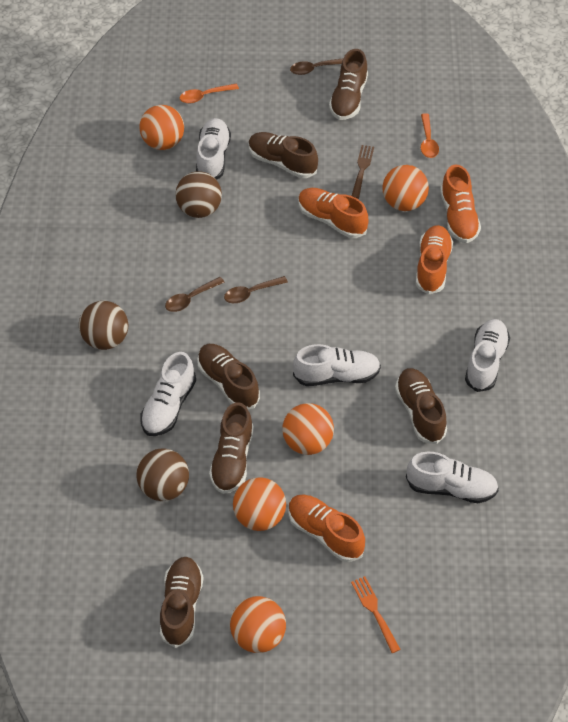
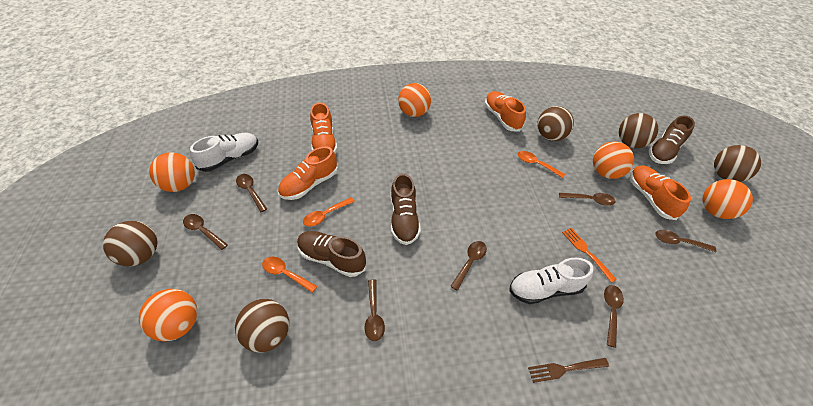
brown ball: 3 -> 5
brown shoe: 6 -> 3
brown spoon: 3 -> 7
orange spoon: 2 -> 3
white shoe: 5 -> 2

